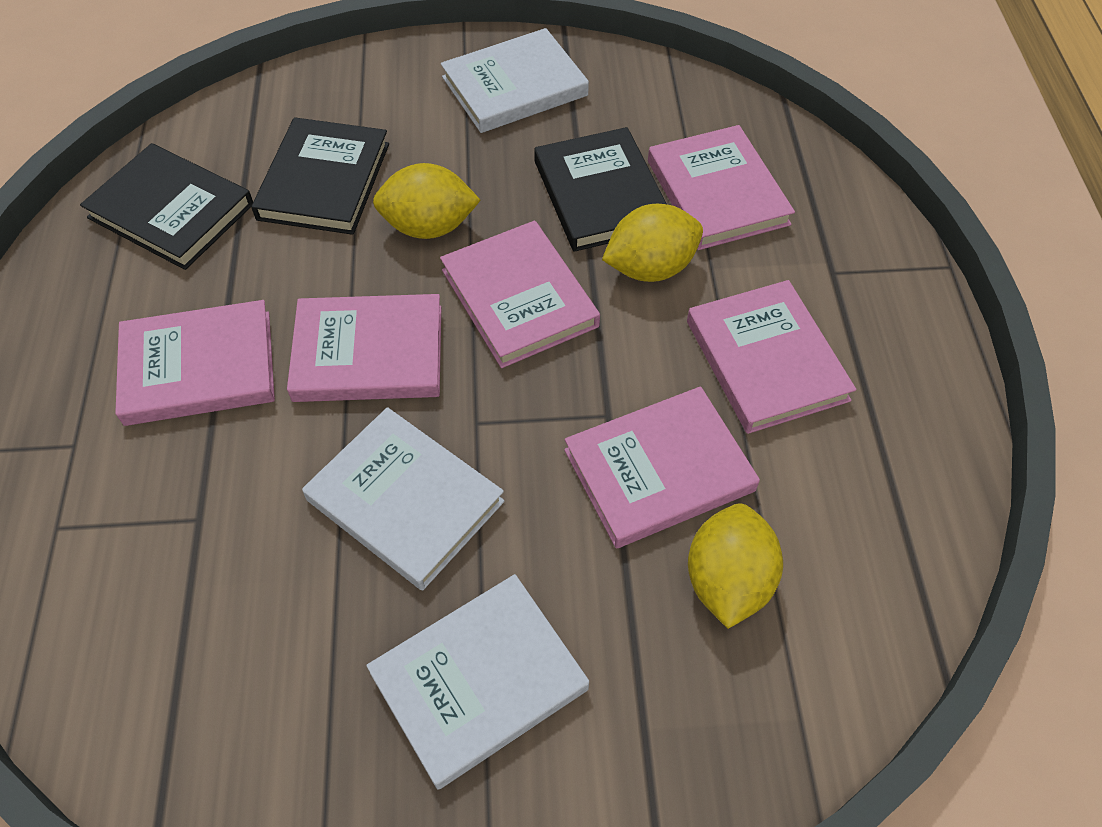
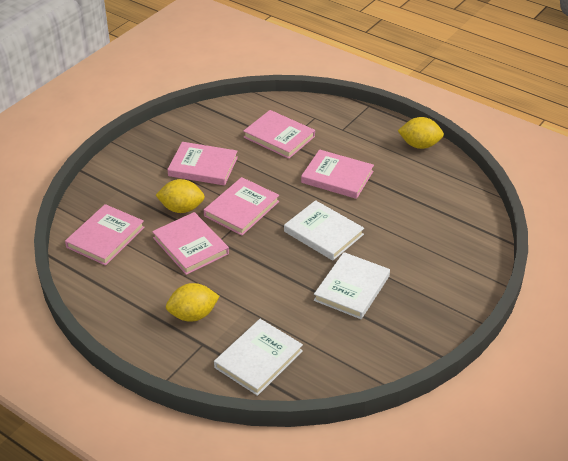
black book: 3 -> 0

